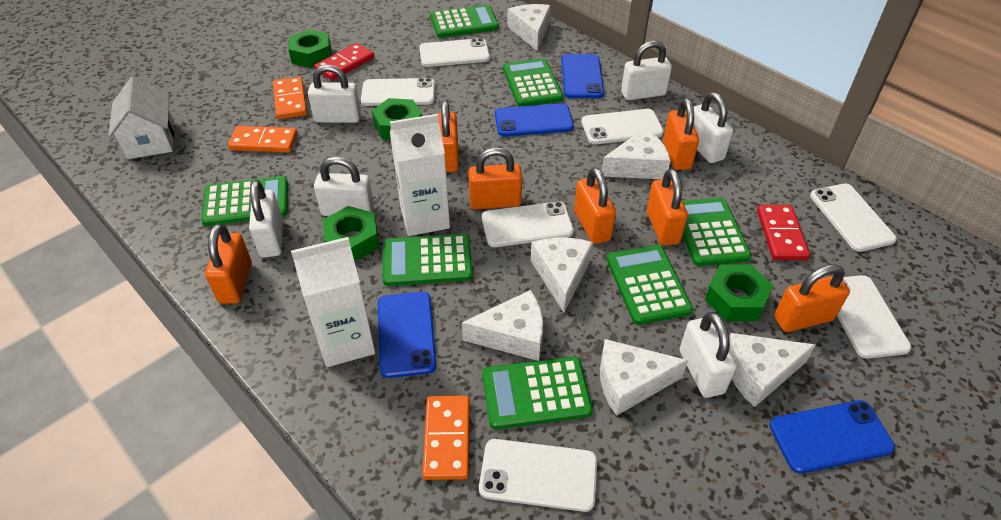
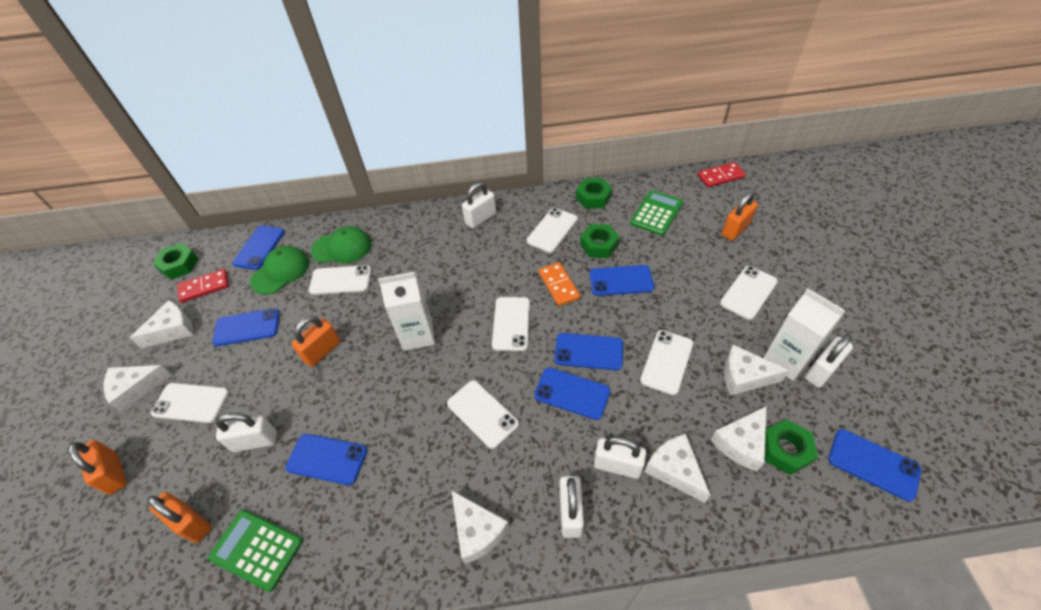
blue phone: 4 -> 7
green calculator: 7 -> 2
green cap: 0 -> 2
orange domino: 3 -> 1
orange padlock: 7 -> 4
white house: 1 -> 0
white padlock: 6 -> 5

